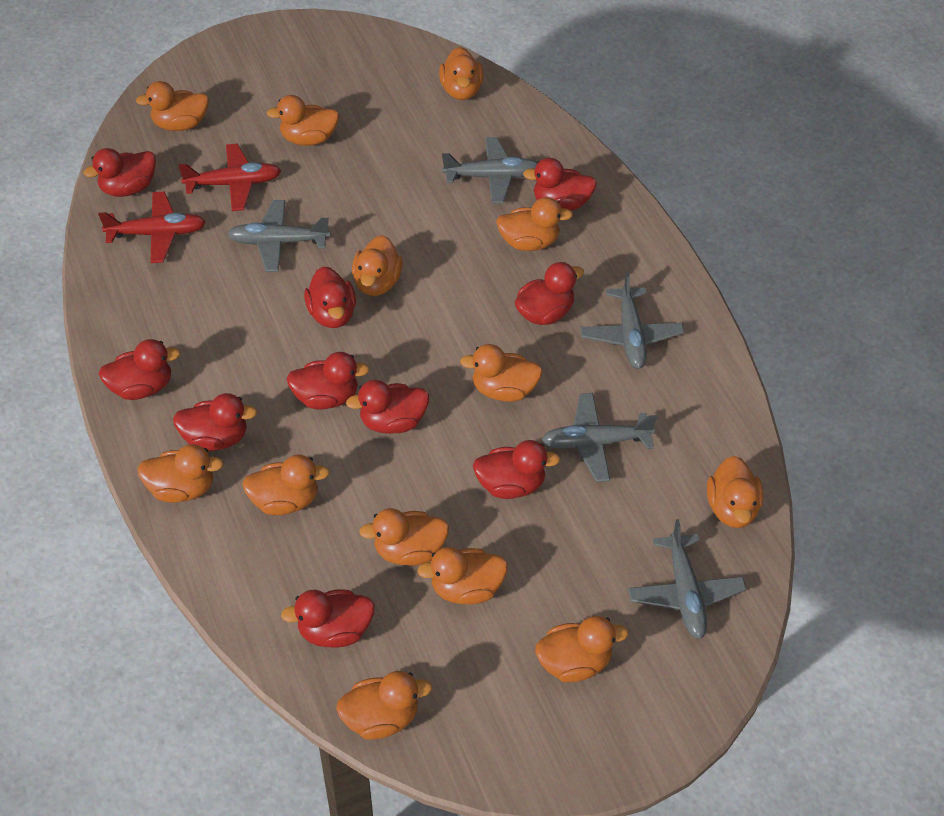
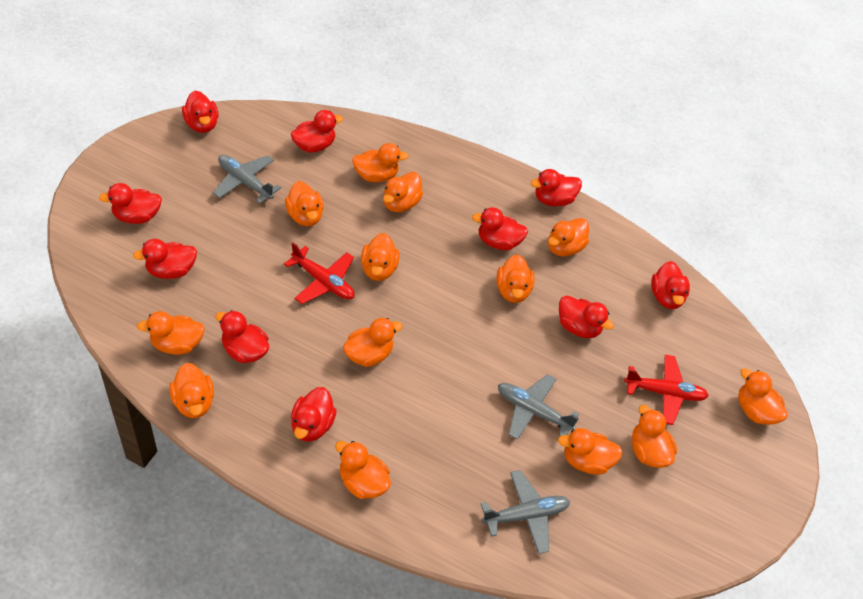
grey plane: 5 -> 3

